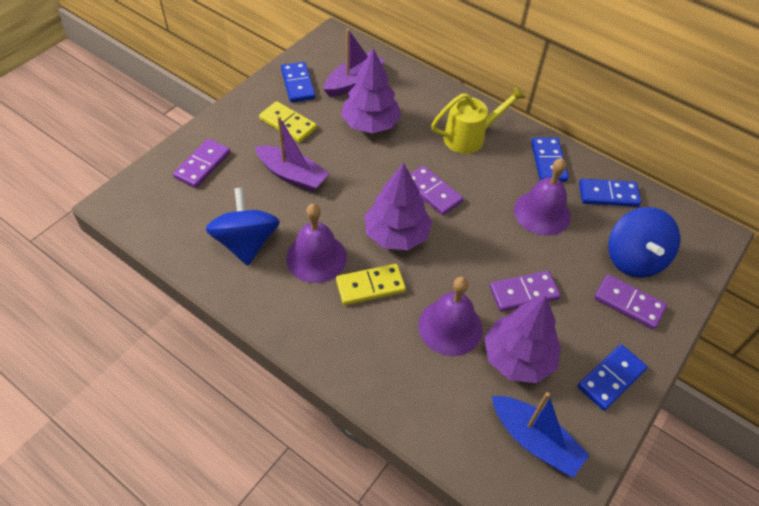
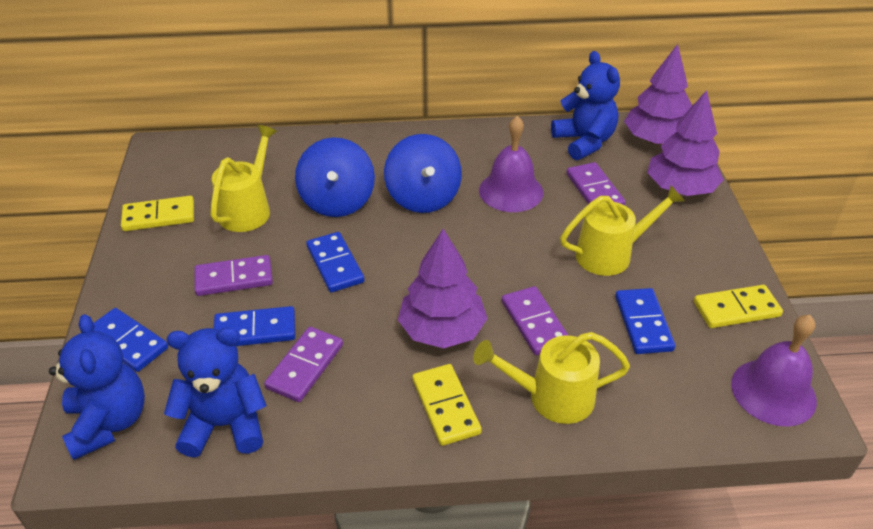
blue boat: 1 -> 0
blue teddy bear: 0 -> 3
purple bell: 3 -> 2
purple boat: 2 -> 0
yellow domino: 2 -> 3
yellow watering can: 1 -> 3

